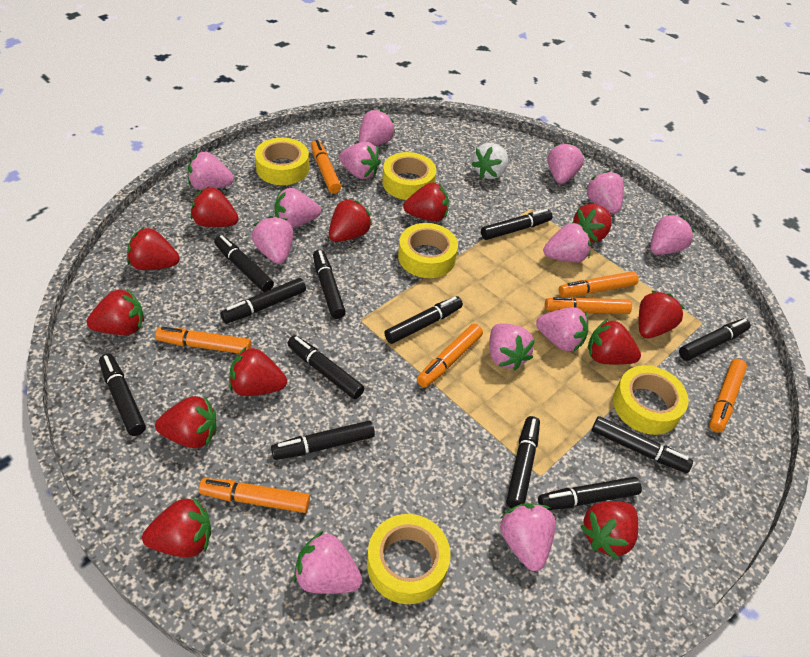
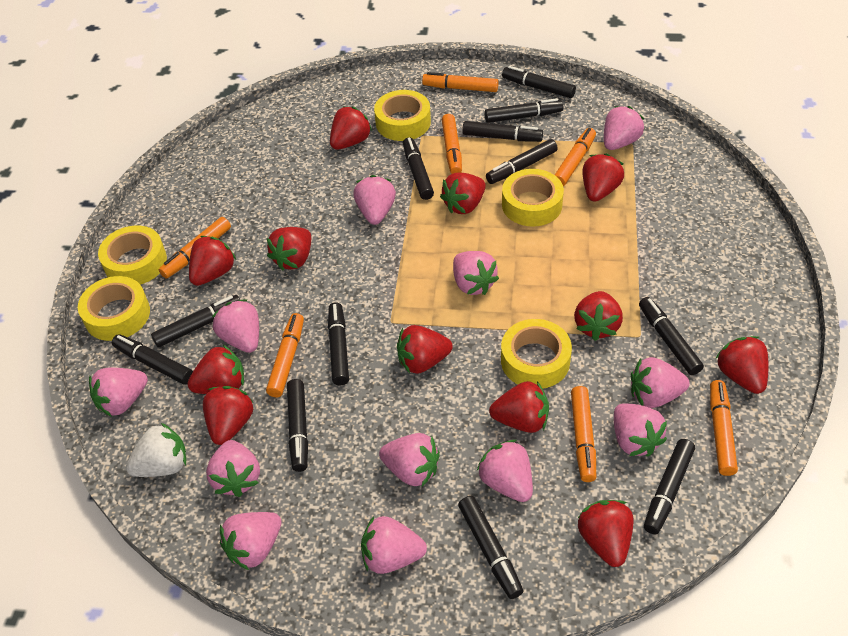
pink strawberry: 13 -> 12

